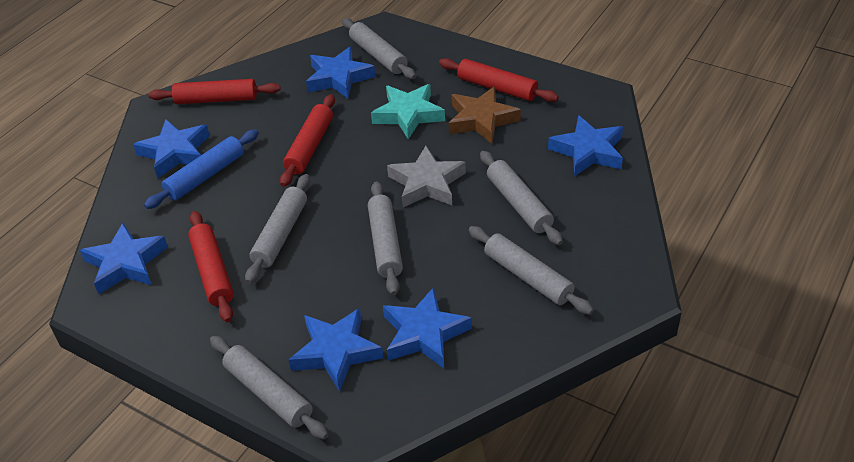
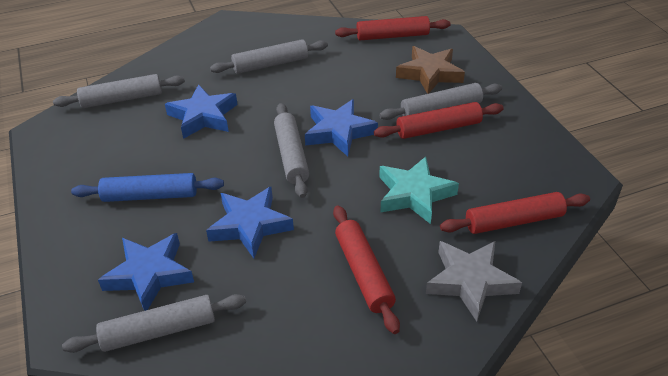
blue star: 6 -> 4
grey rolling pin: 6 -> 5

